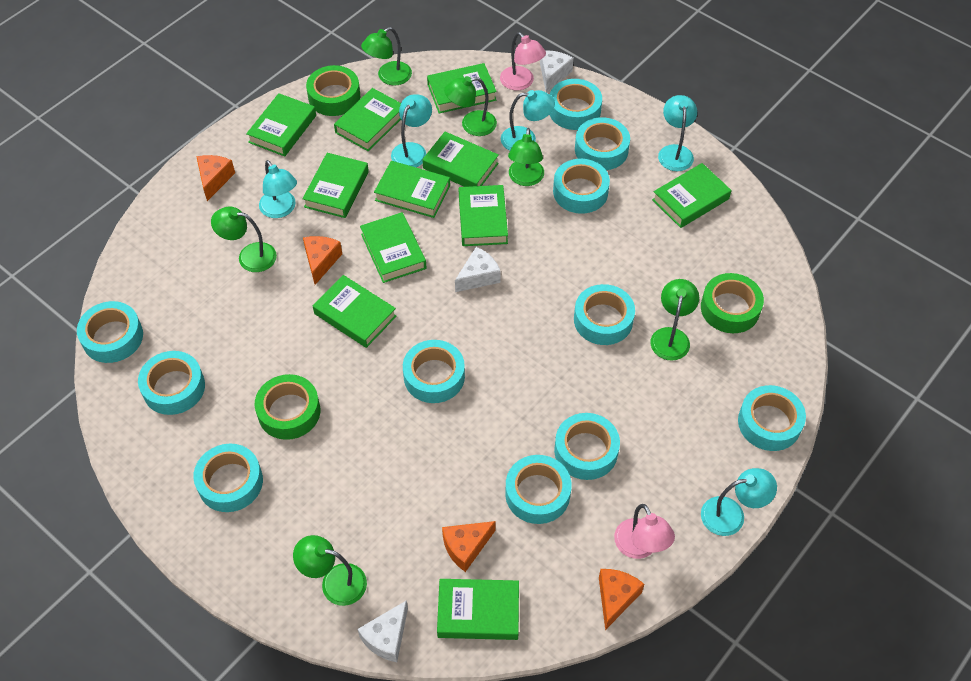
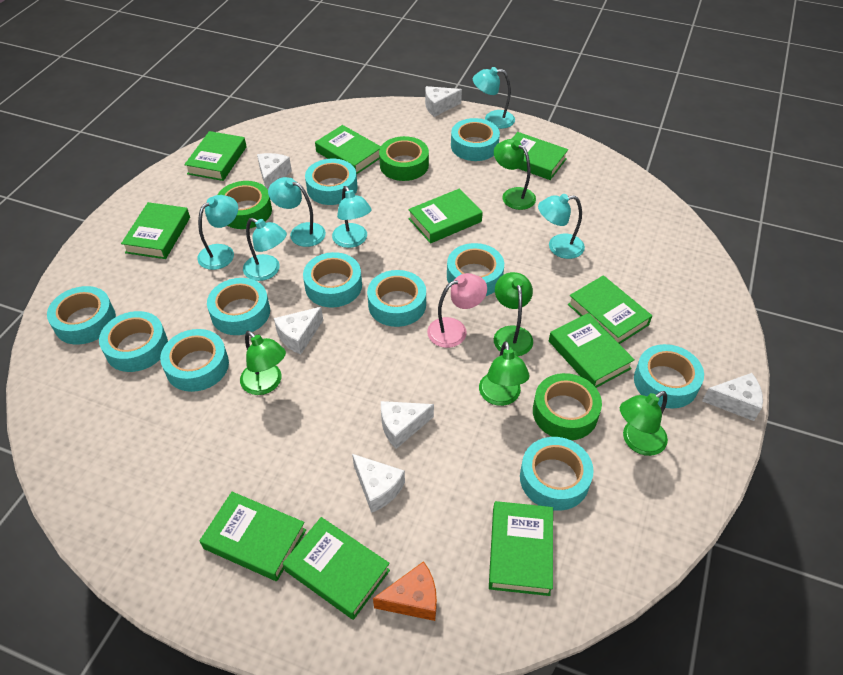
green book: 11 -> 10
green lamp: 6 -> 5
orange cheese: 4 -> 1
pink lamp: 2 -> 1
turquoise lamp: 5 -> 6
white cheese: 3 -> 6

